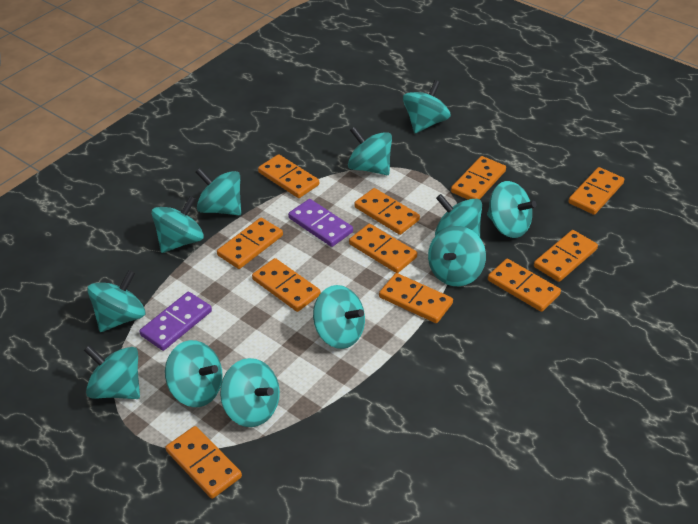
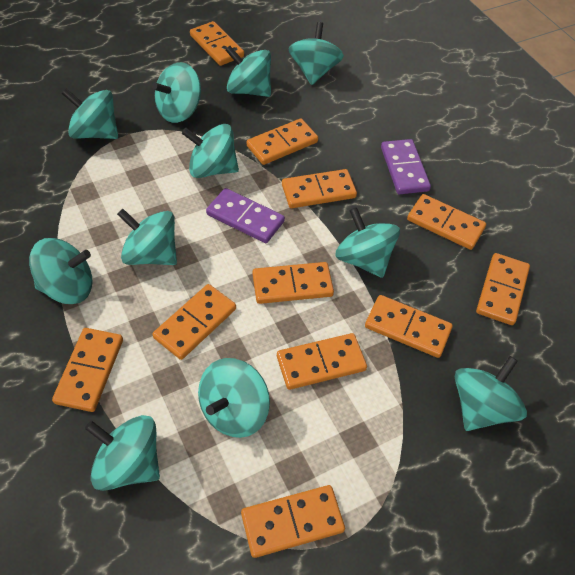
turquoise spinning top: 12 -> 11

